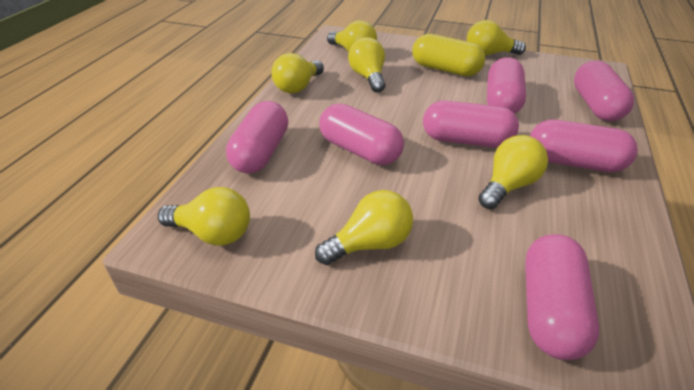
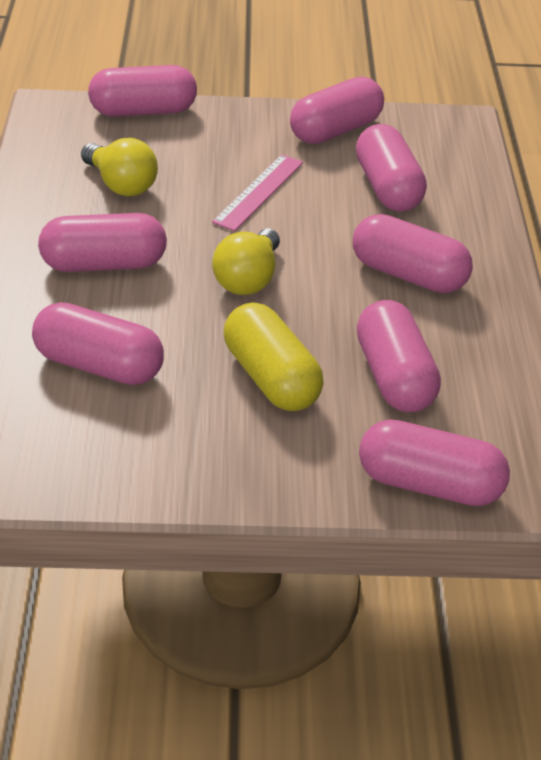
pink capsule: 7 -> 8
pink ruler: 0 -> 1
yellow light bulb: 7 -> 2

